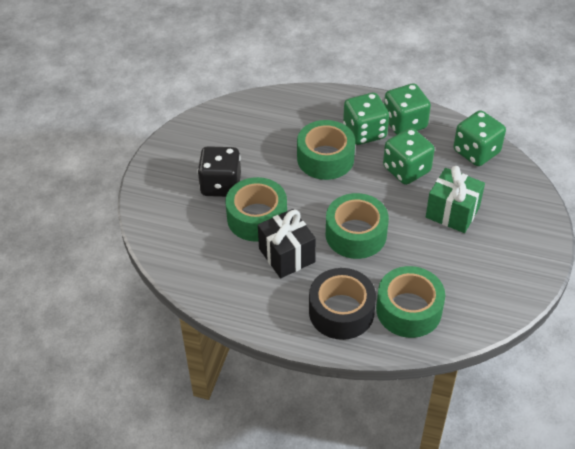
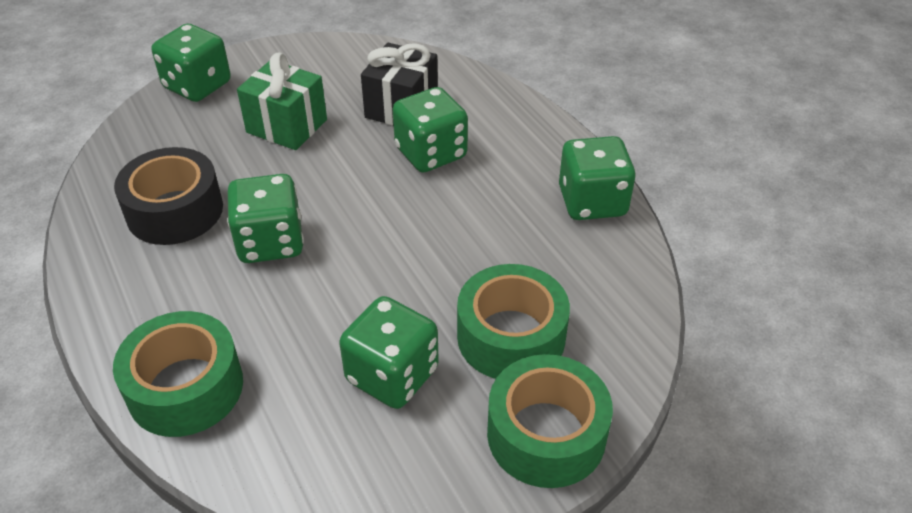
black dice: 1 -> 0
green dice: 4 -> 5
green tape: 4 -> 3

